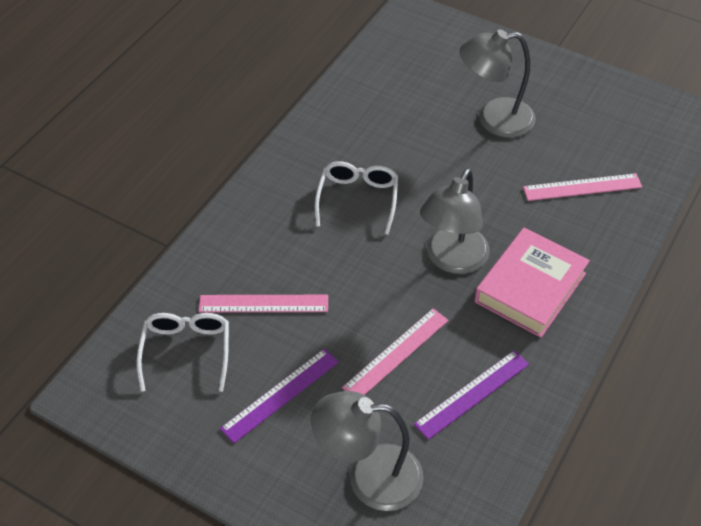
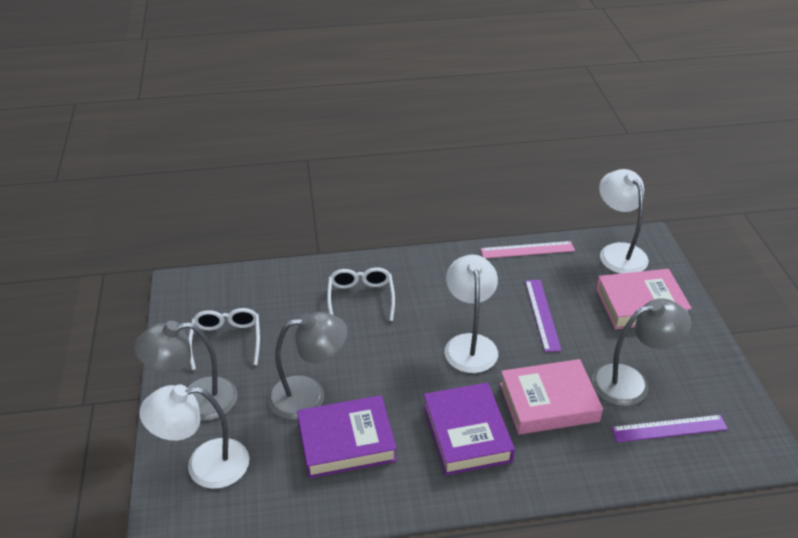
pink book: 1 -> 2
pink ruler: 3 -> 1
purple book: 0 -> 2
white lamp: 0 -> 3

